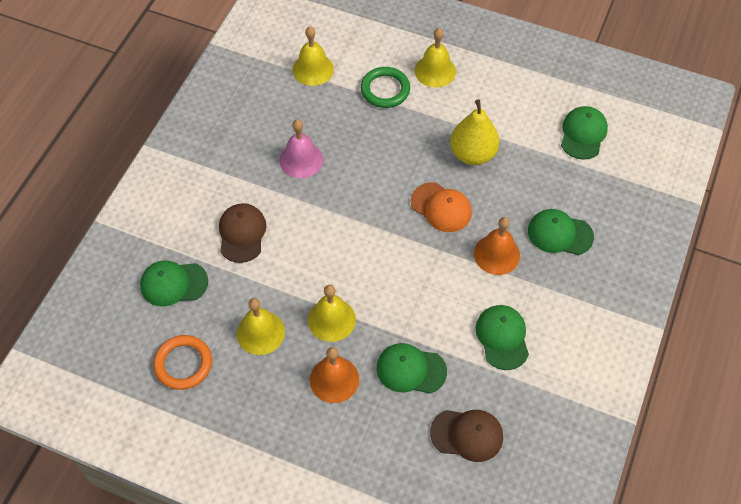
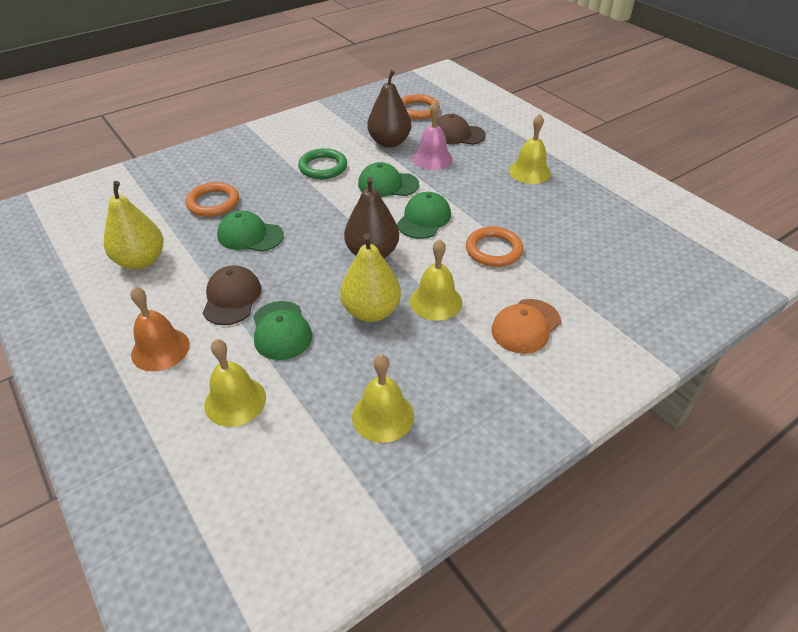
brown pear: 0 -> 2
green cap: 5 -> 4
orange bell: 2 -> 1
orange ring: 1 -> 3
yellow pear: 1 -> 2

